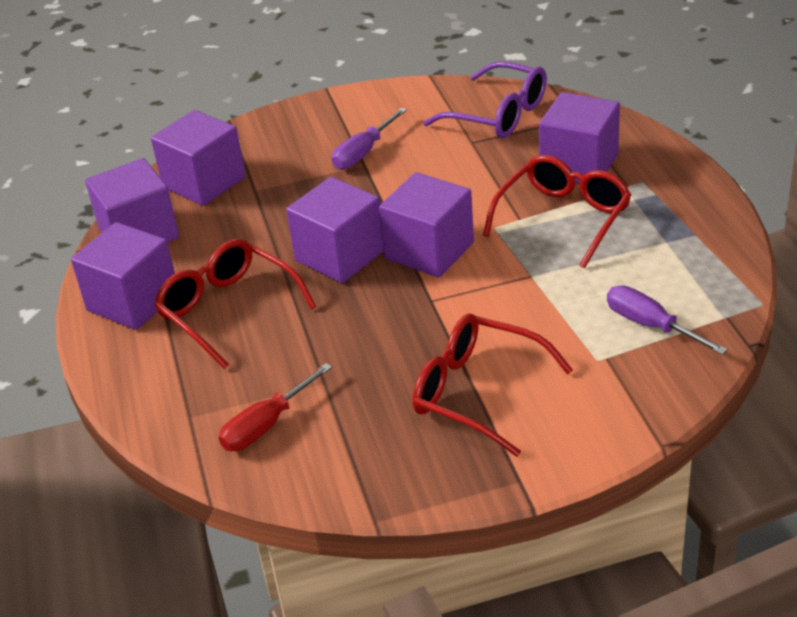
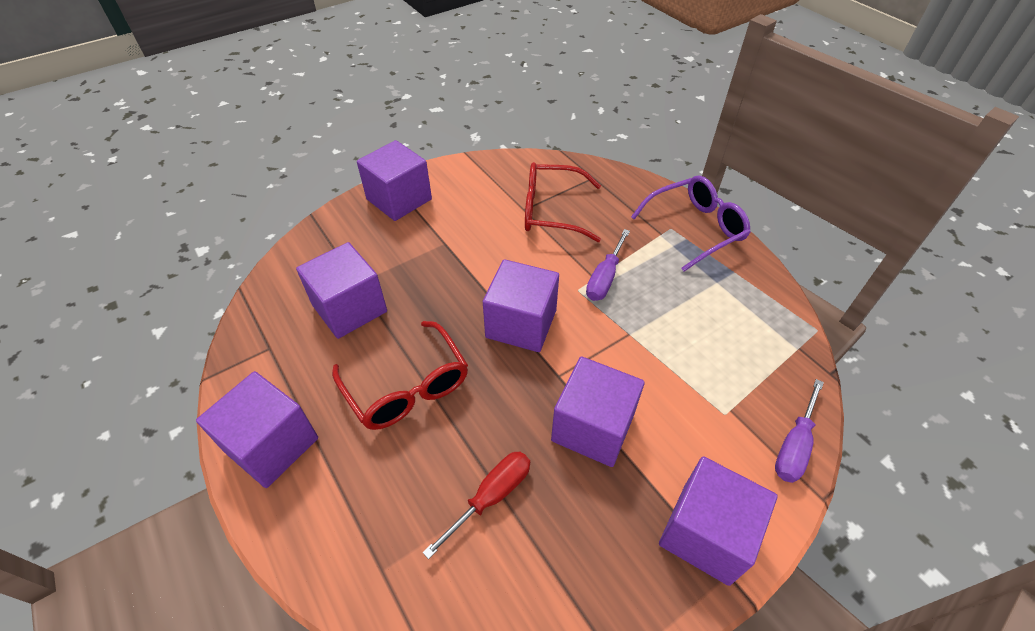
red glasses: 3 -> 2

